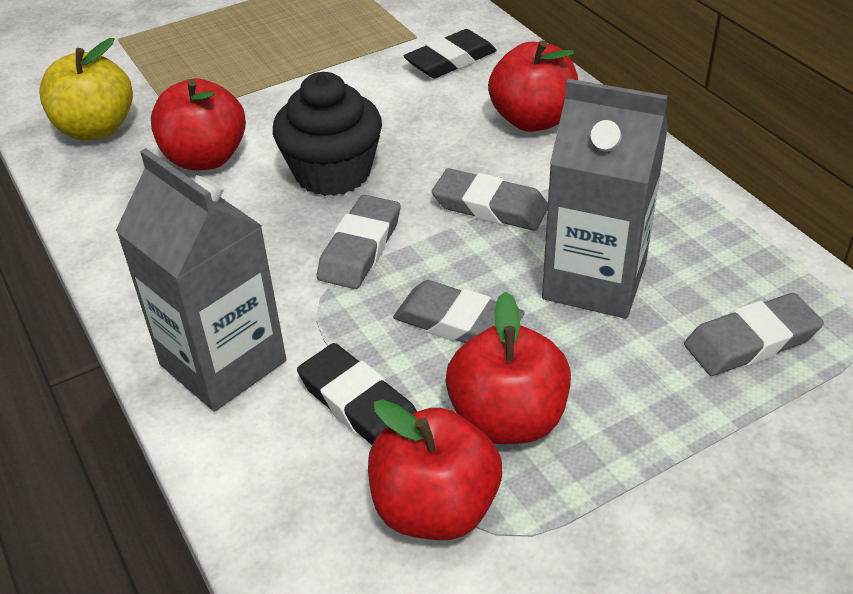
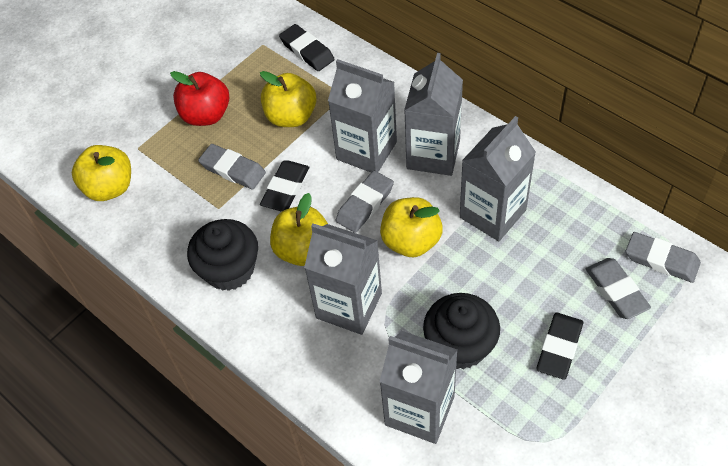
black cupcake: 1 -> 2
black eraser: 2 -> 3
grey carton: 2 -> 5
red apple: 4 -> 1
yellow apple: 1 -> 4

